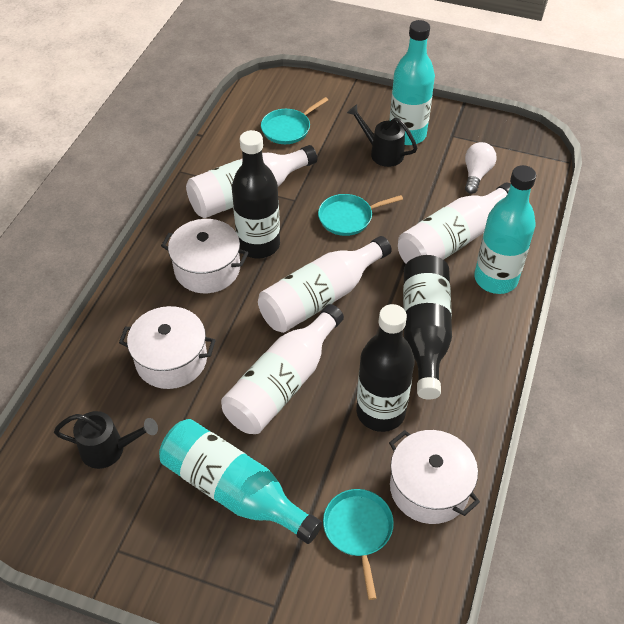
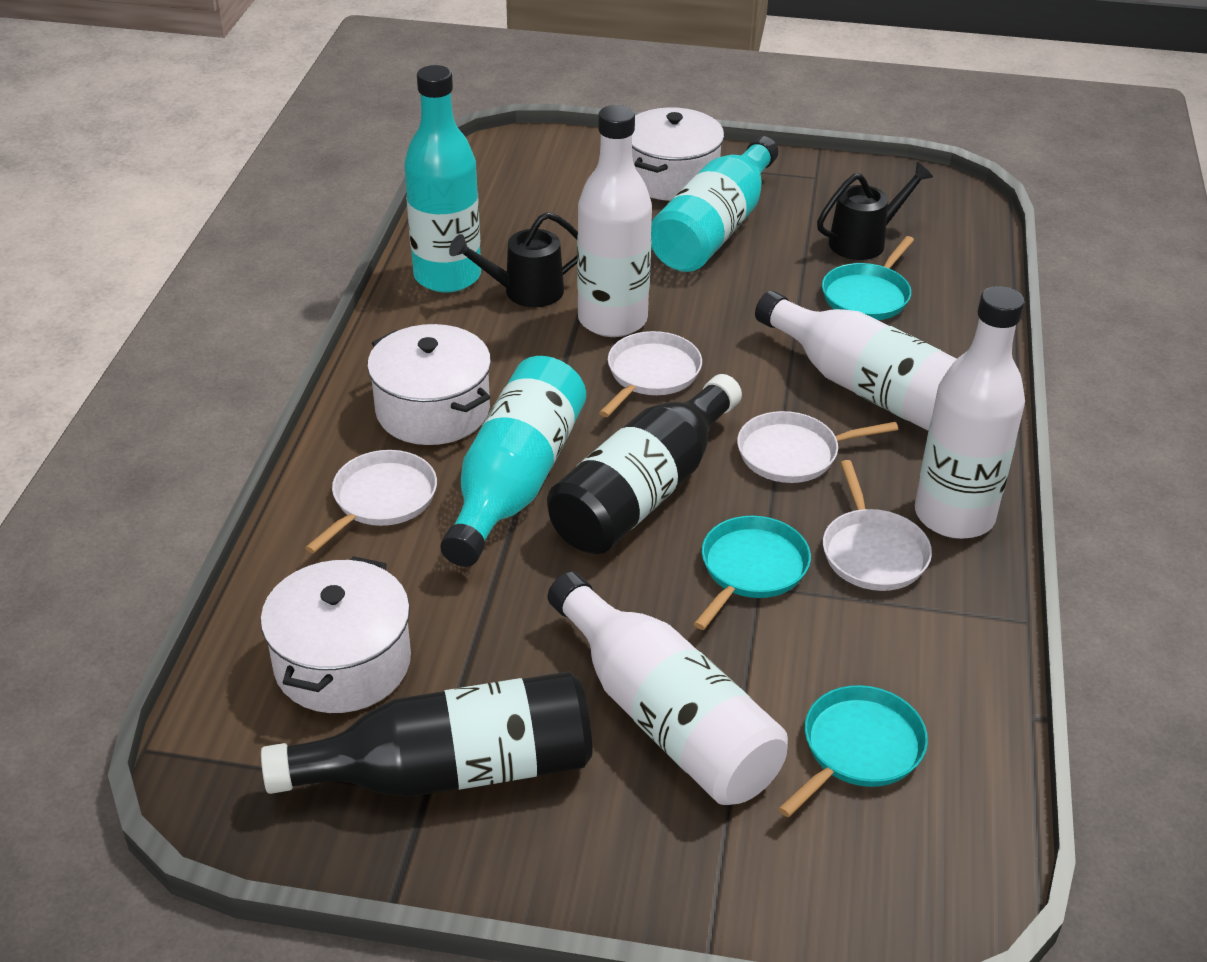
black bottle: 3 -> 2
white light bulb: 1 -> 0
white pan: 0 -> 4

